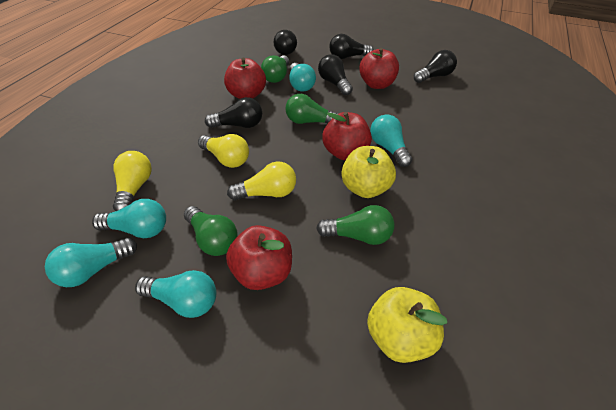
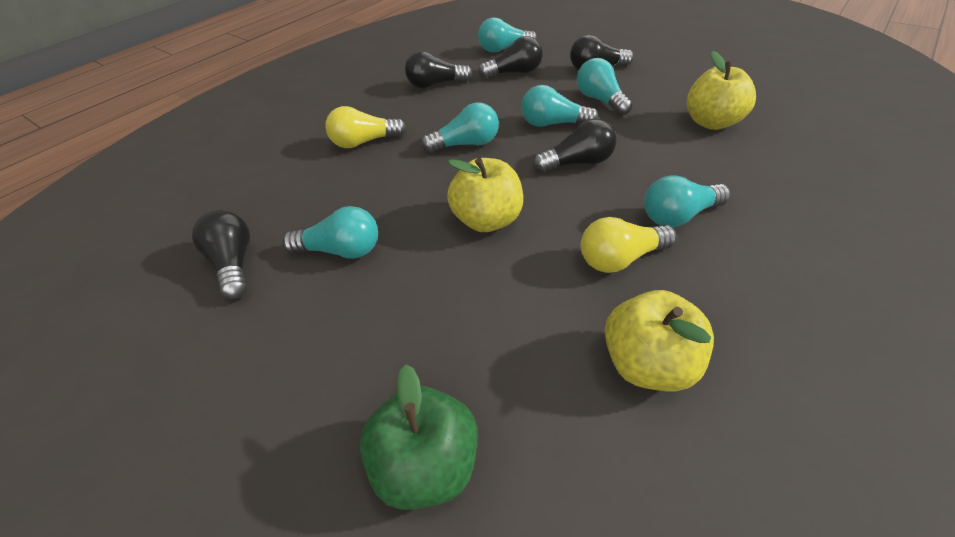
green apple: 0 -> 1
green light bulb: 4 -> 0
red apple: 4 -> 0
turquoise light bulb: 5 -> 6
yellow apple: 2 -> 3
yellow light bulb: 3 -> 2

